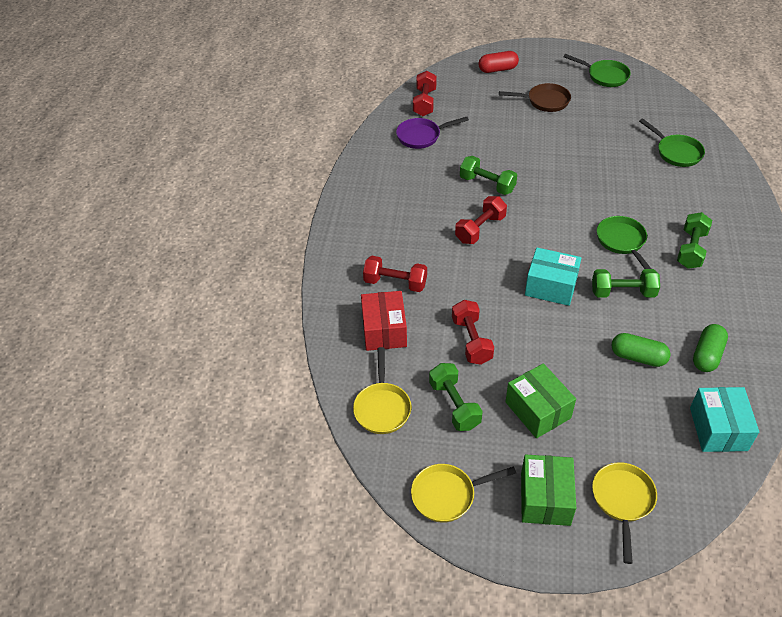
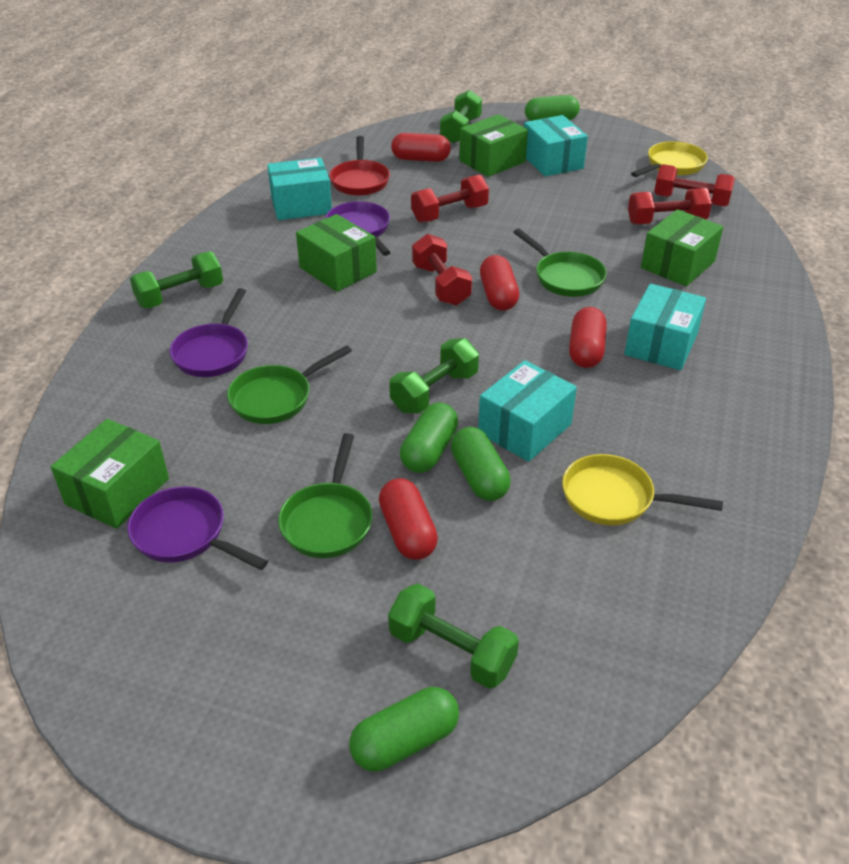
brown pan: 1 -> 0
green box: 2 -> 4
green capsule: 2 -> 4
purple pan: 1 -> 3
red box: 1 -> 0
red capsule: 1 -> 4
red pan: 0 -> 1
turquoise box: 2 -> 4
yellow pan: 3 -> 2

